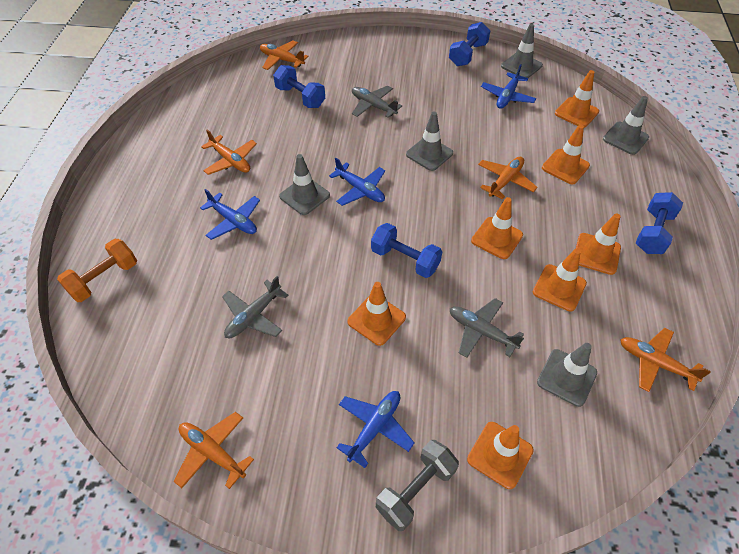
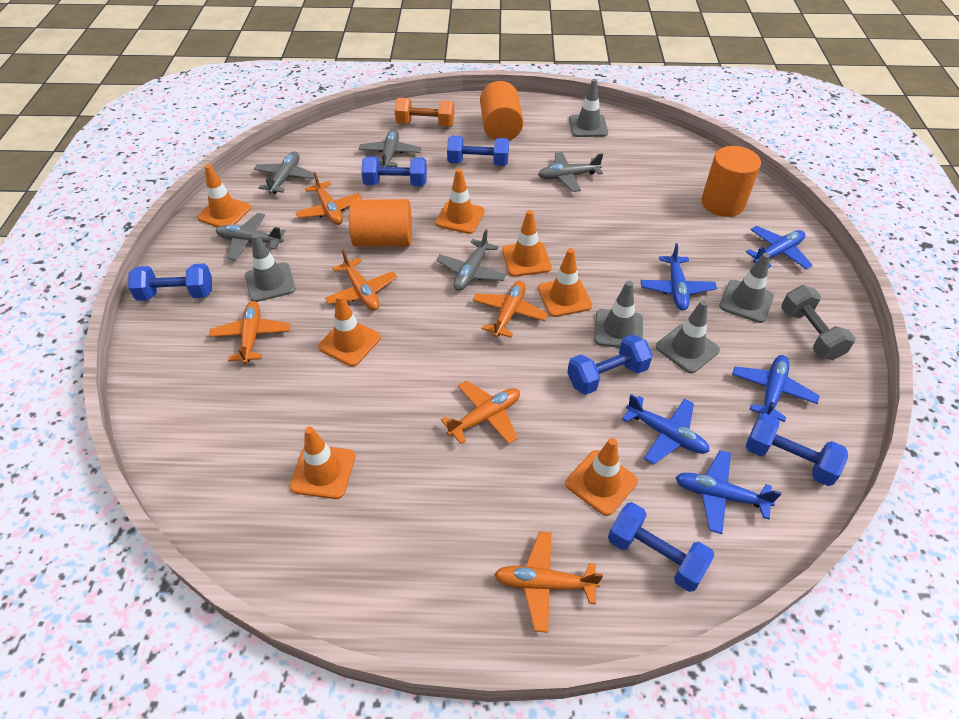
blue dumbbell: 4 -> 6
blue plane: 4 -> 5
grey plane: 3 -> 5
orange cylinder: 0 -> 3
orange plane: 5 -> 6

